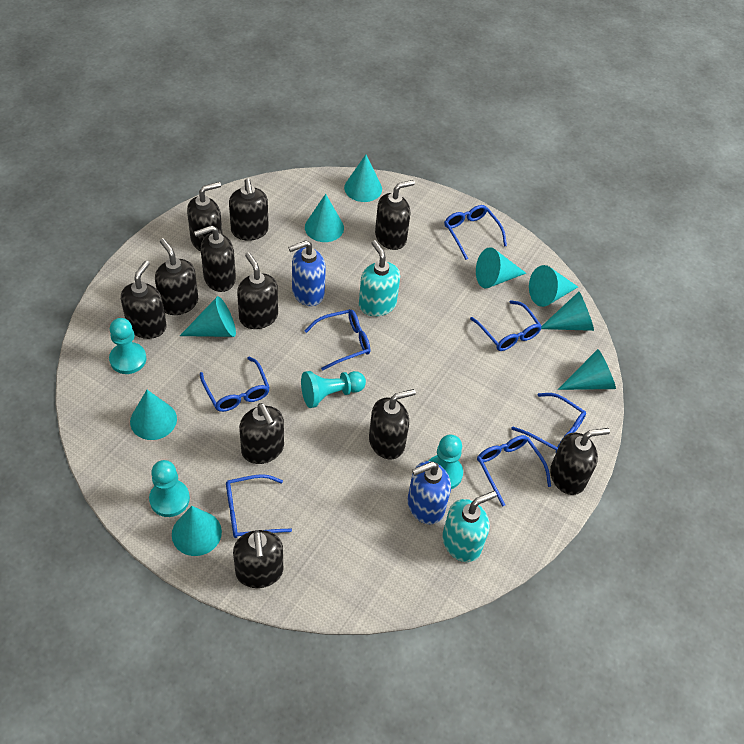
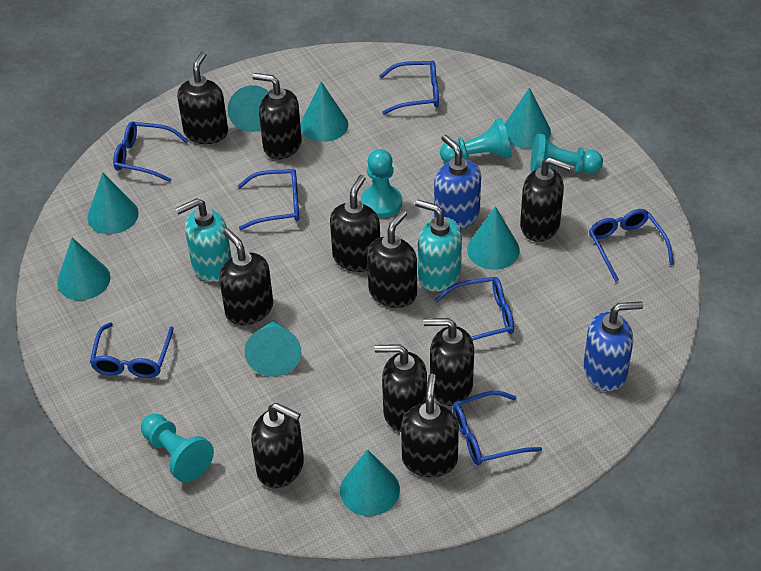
black soap dispenser: 11 -> 10
turquoise cone: 9 -> 8

